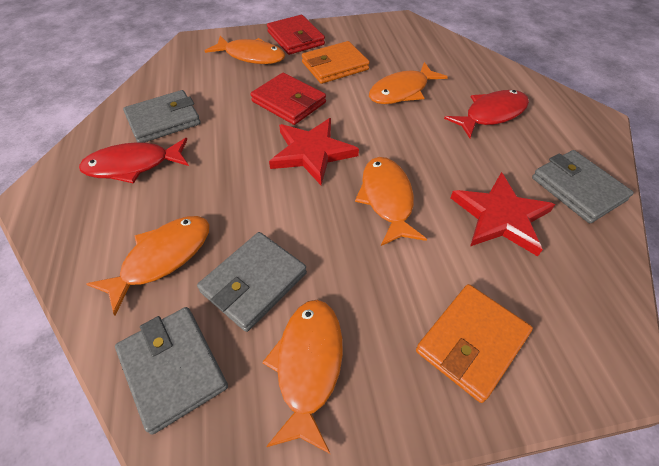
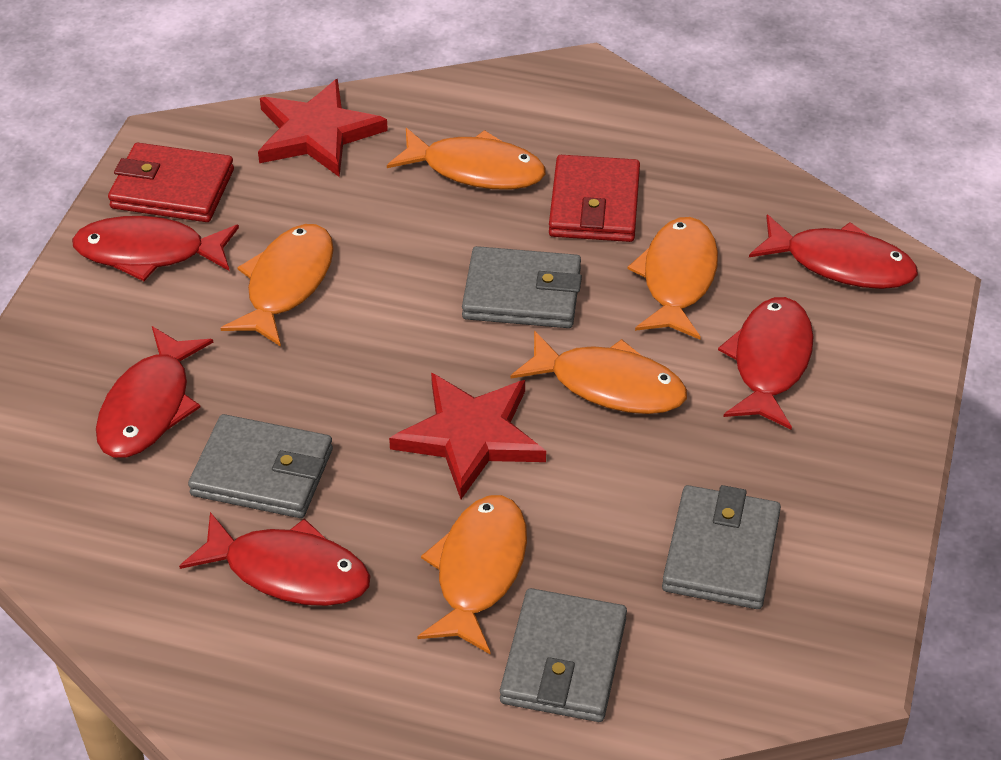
orange wallet: 2 -> 0
red fish: 2 -> 5

